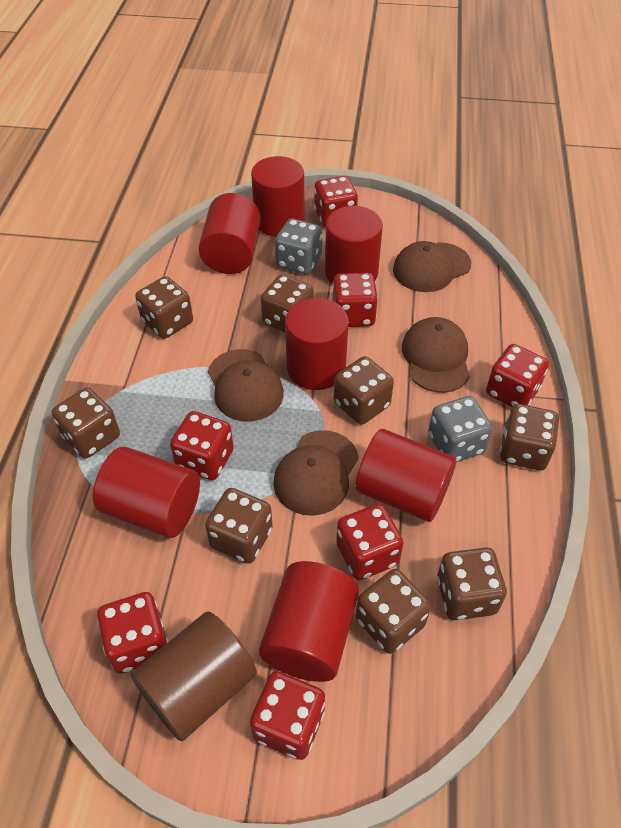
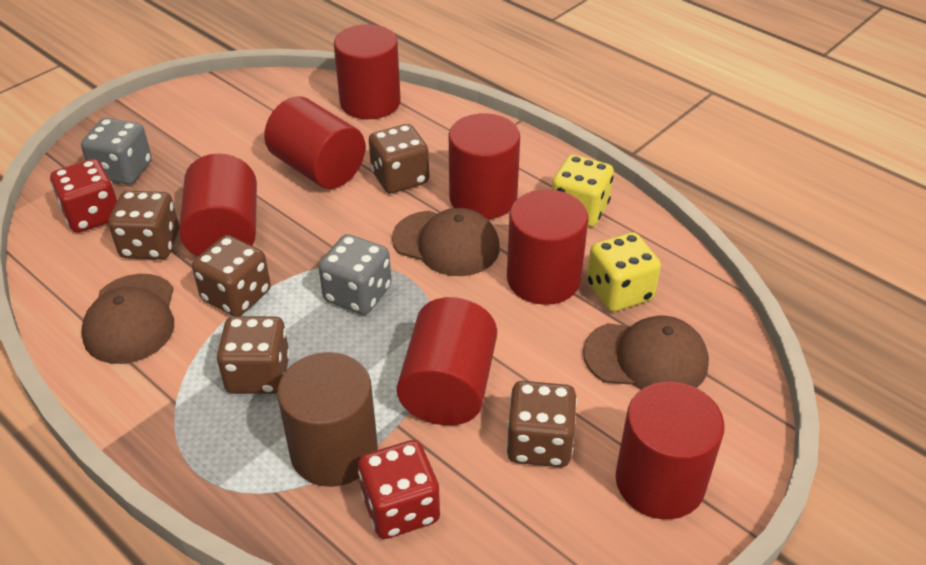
brown cap: 4 -> 3
brown dice: 8 -> 5
red dice: 7 -> 2
yellow dice: 0 -> 2

